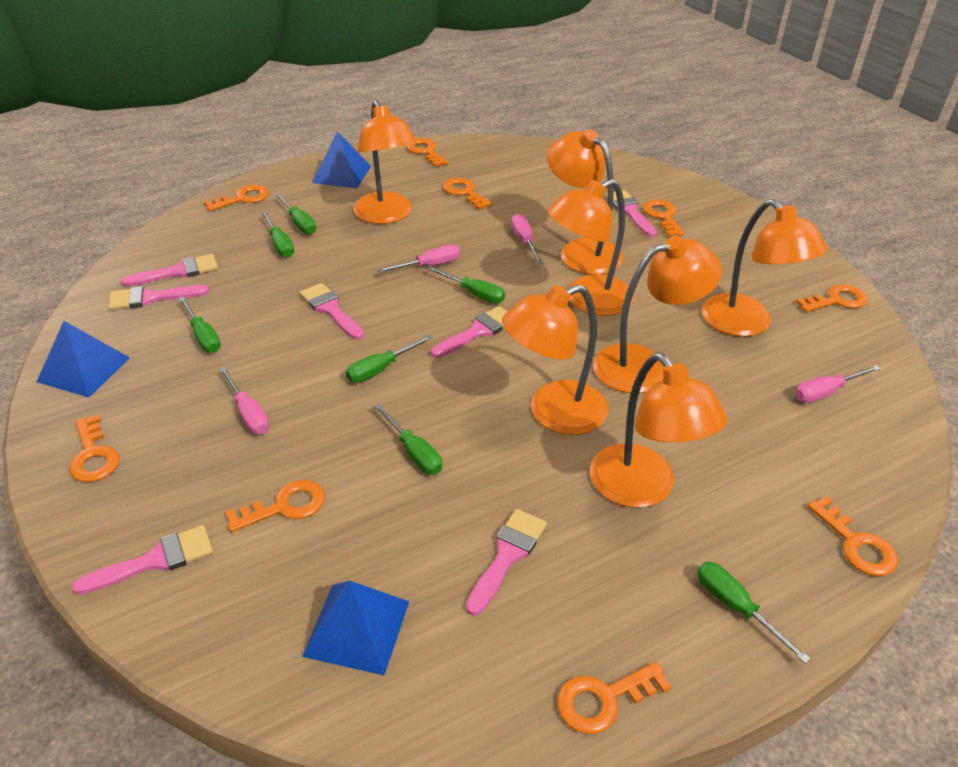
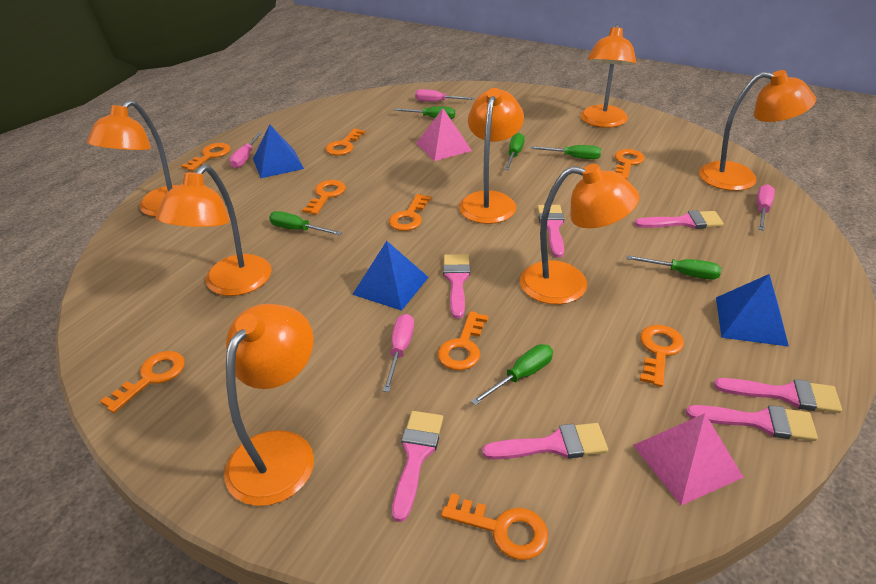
green screwdriver: 7 -> 6
pink pyramid: 0 -> 2

